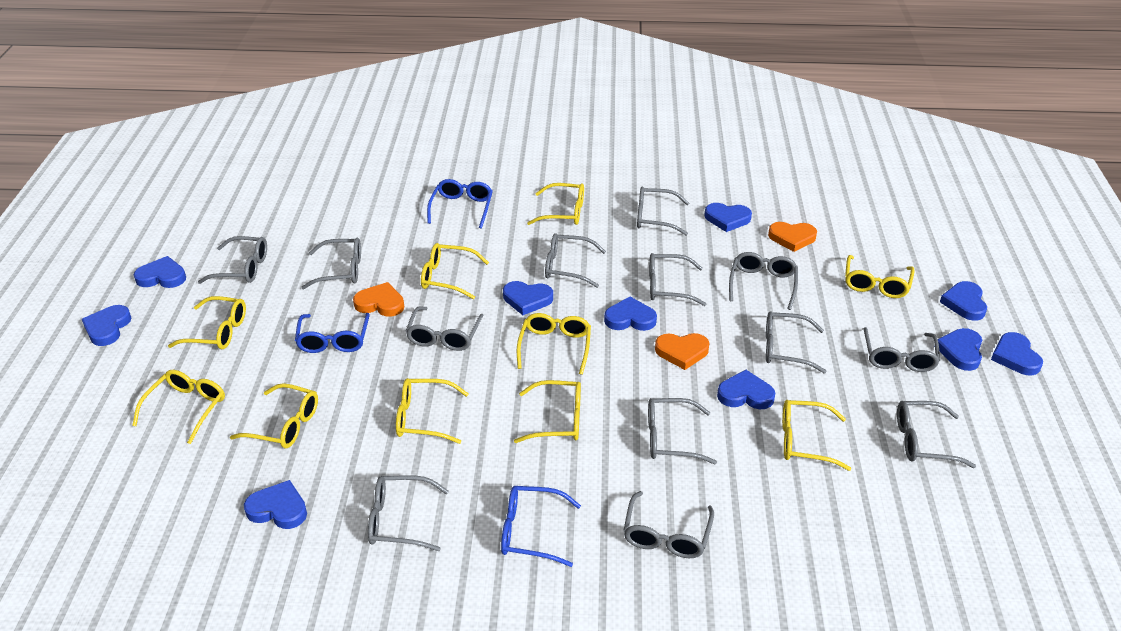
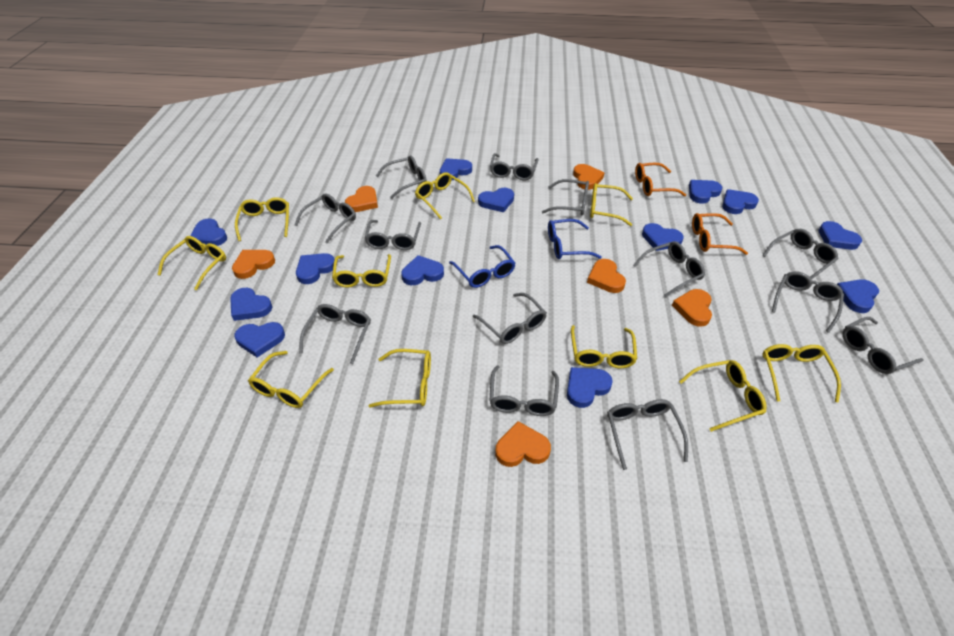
blue glasses: 3 -> 2
blue heart: 10 -> 13
orange glasses: 0 -> 2
orange heart: 3 -> 6

